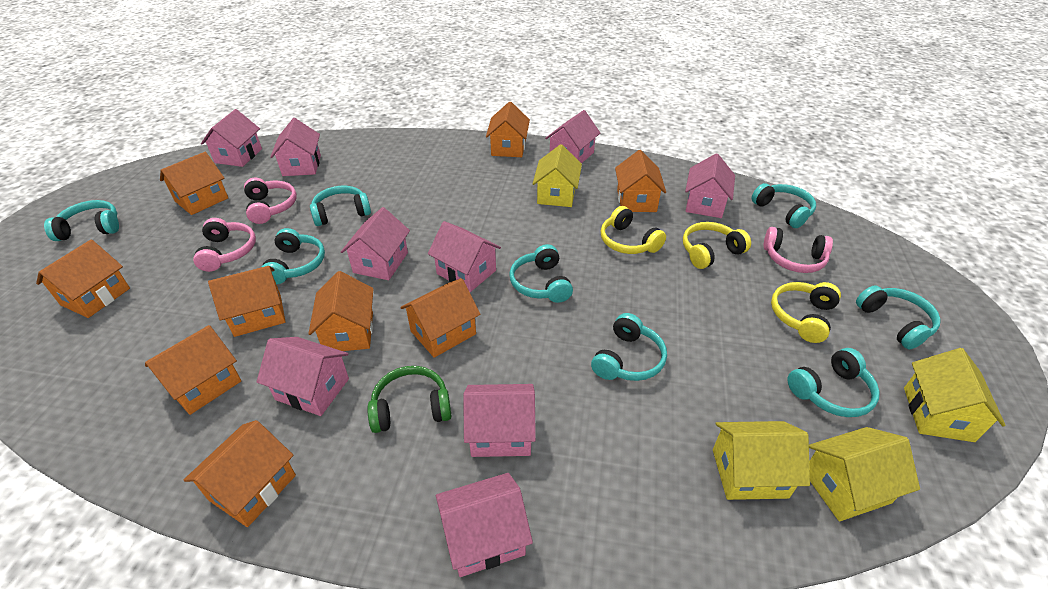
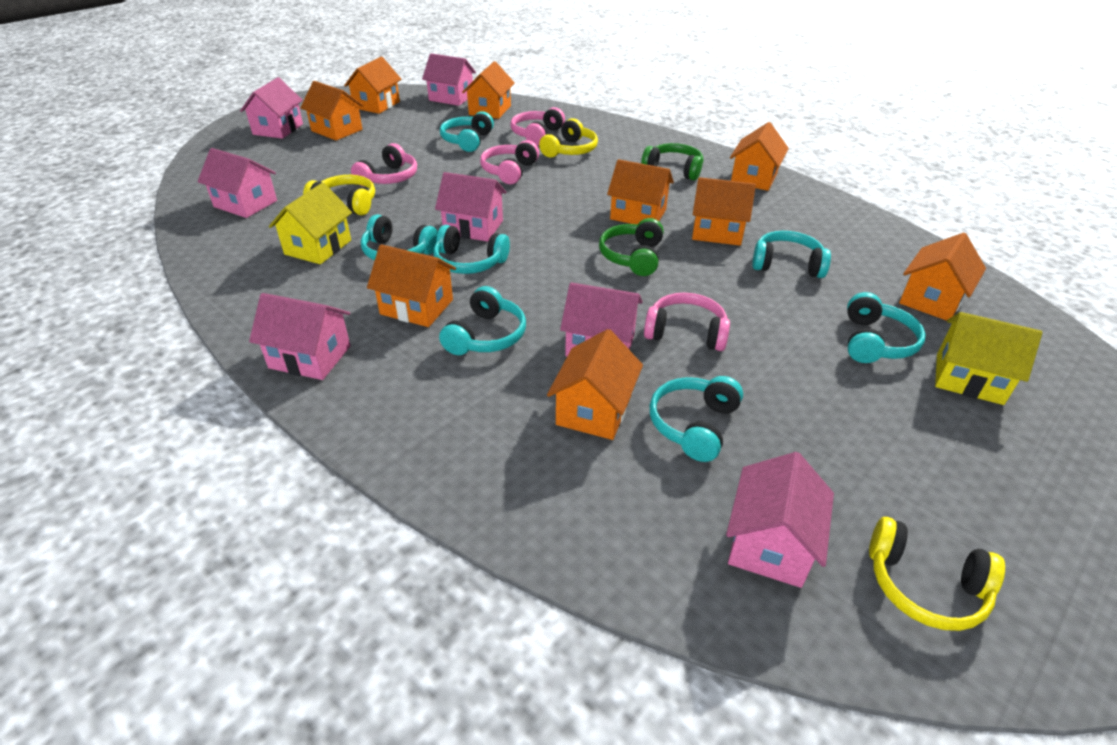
green headphones: 1 -> 2
pink headphones: 3 -> 4
pink house: 9 -> 7
turquoise headphones: 8 -> 7
yellow house: 4 -> 2

